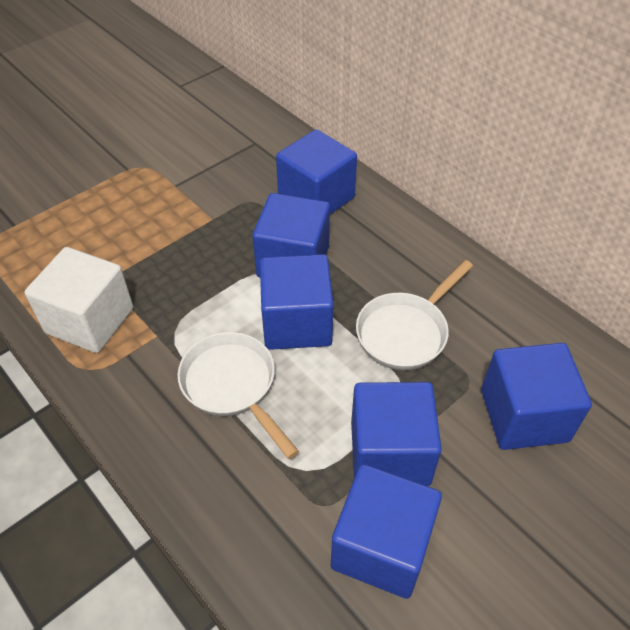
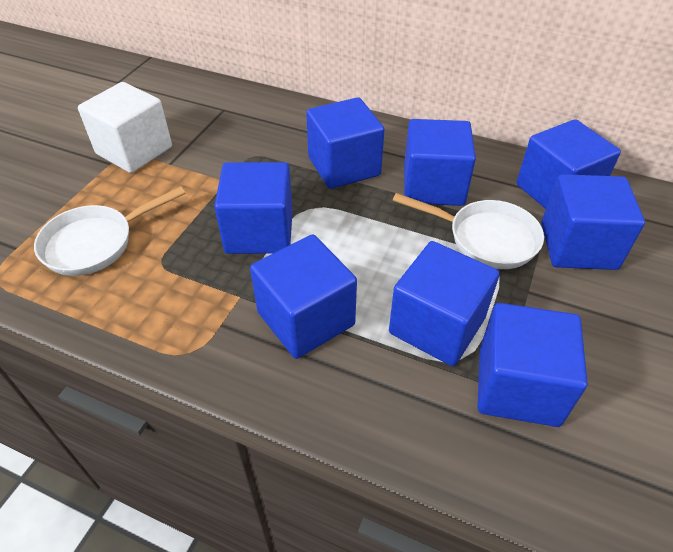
blue cube: 6 -> 8

